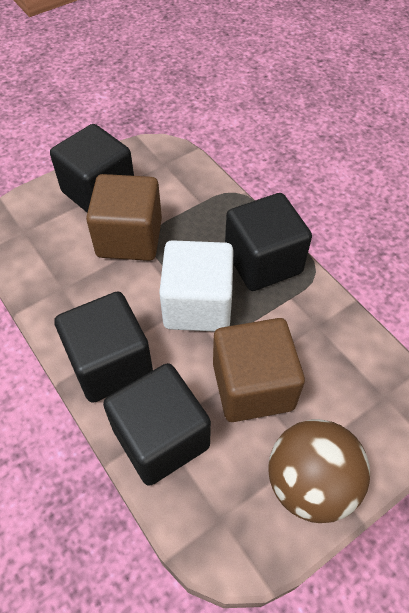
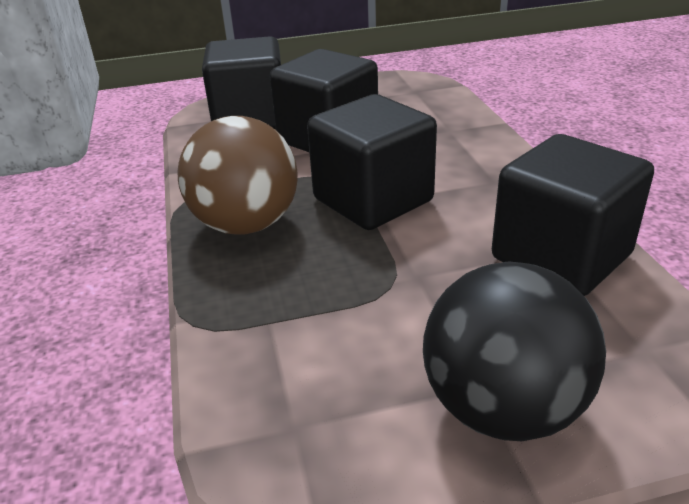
black ball: 0 -> 1
brown cube: 2 -> 0
white cube: 1 -> 0

